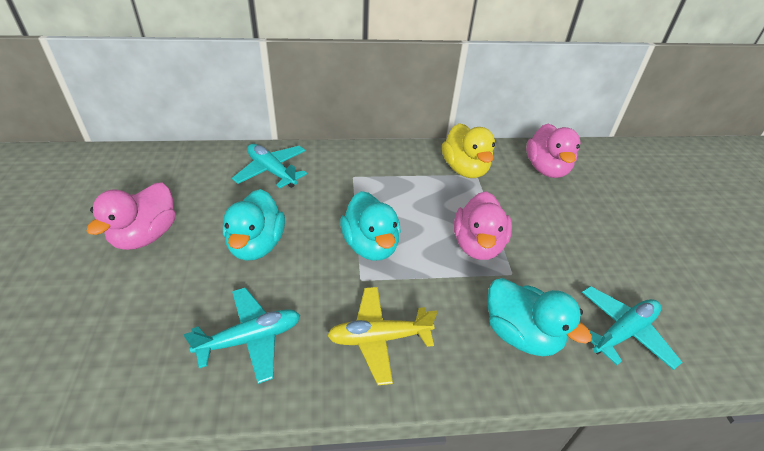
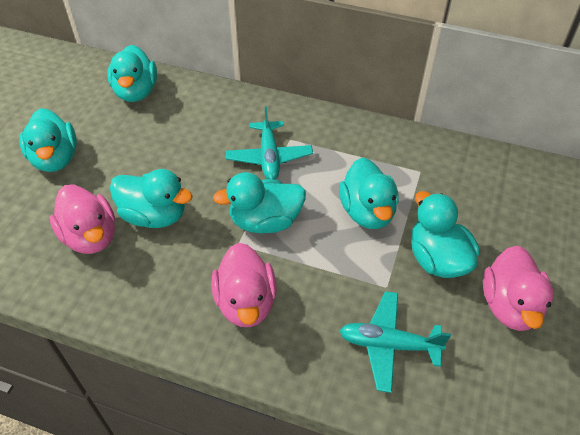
turquoise duck: 3 -> 6
turquoise plane: 3 -> 2
yellow duck: 1 -> 0
yellow plane: 1 -> 0

